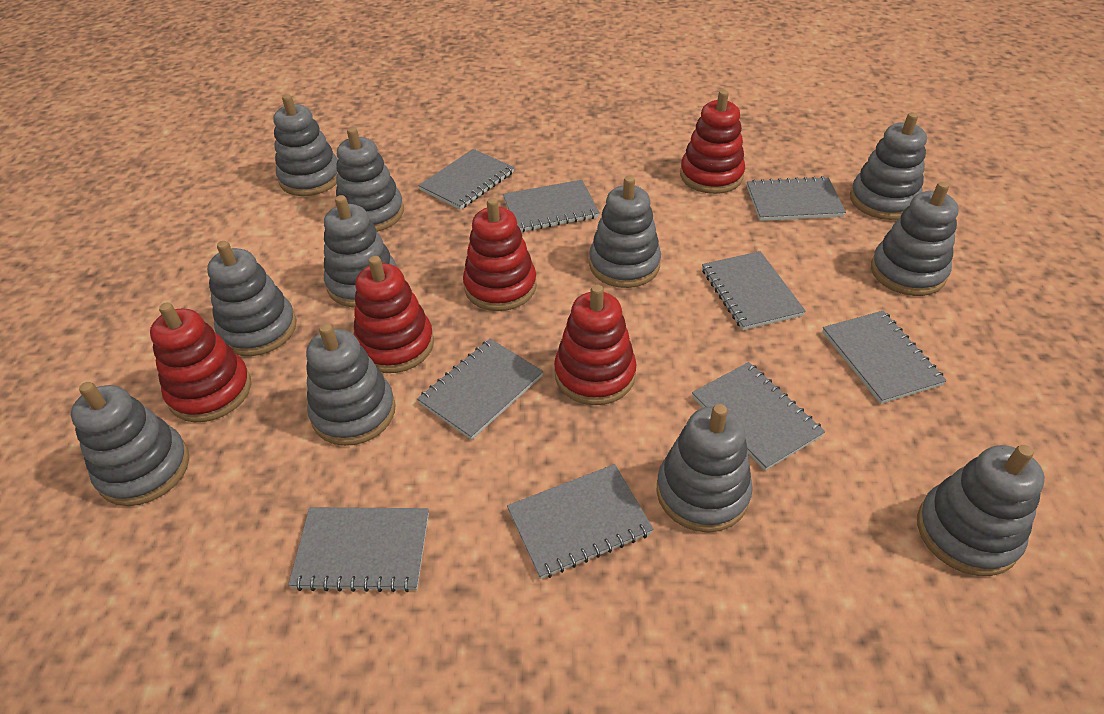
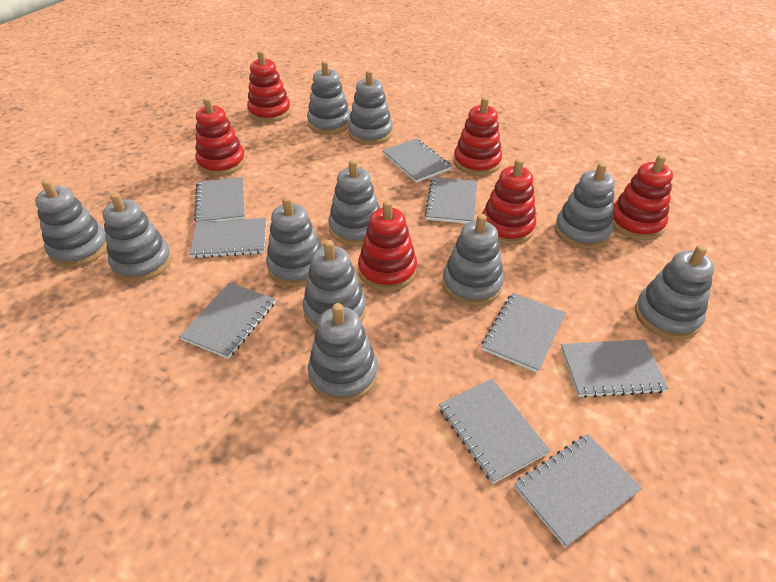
red stacking toy: 5 -> 6

